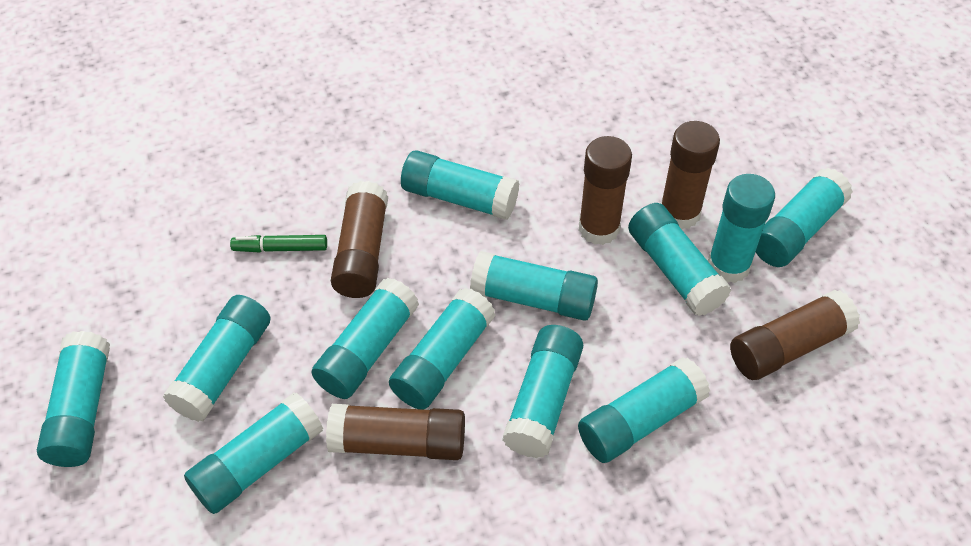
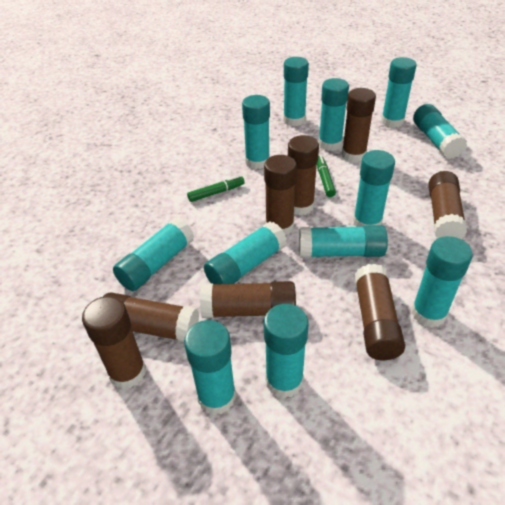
brown glue stick: 5 -> 8
green marker: 1 -> 2

